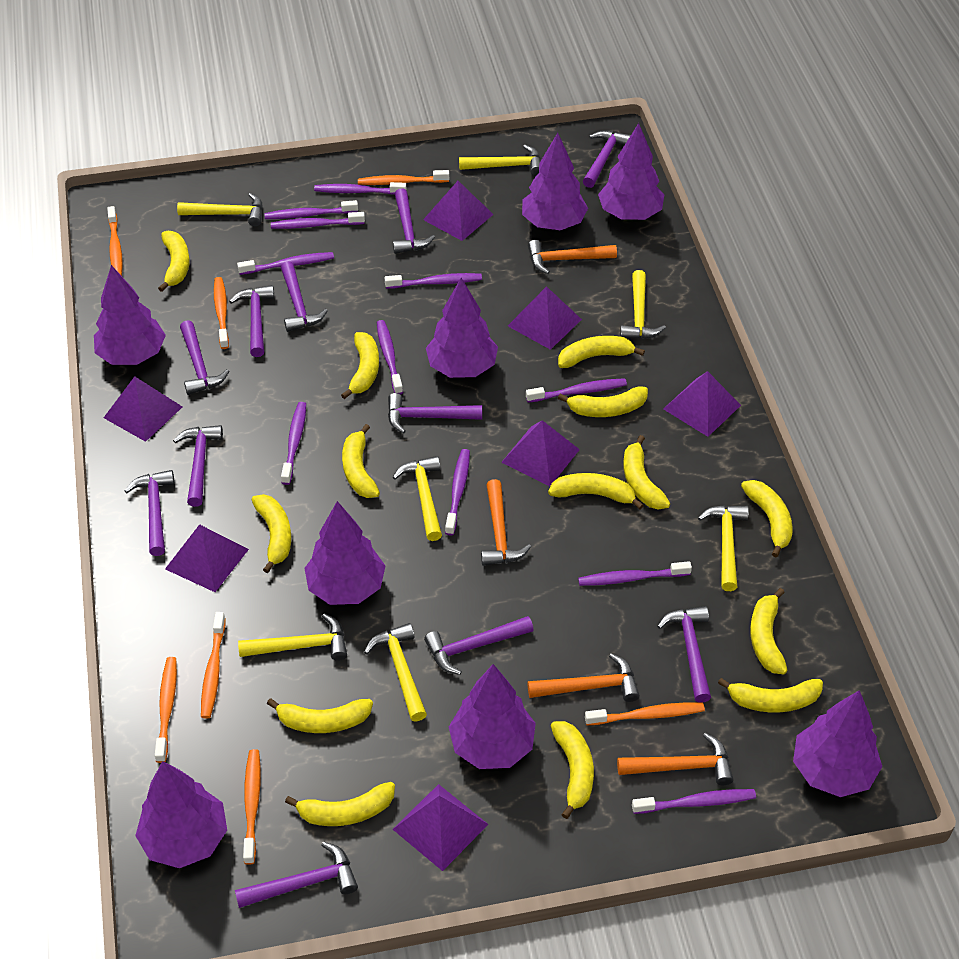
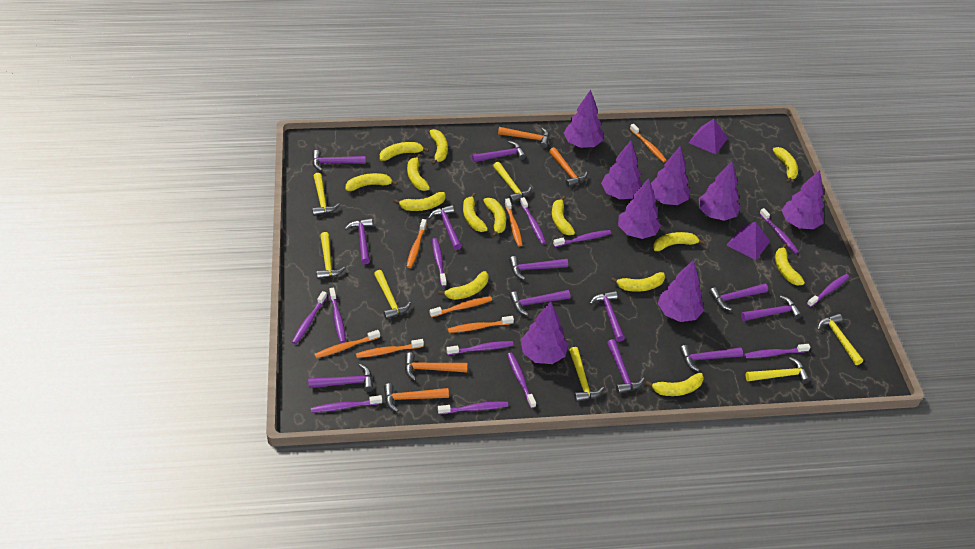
purple hammer: 11 -> 12
purple pyramid: 7 -> 2
purple toothbrush: 11 -> 12

